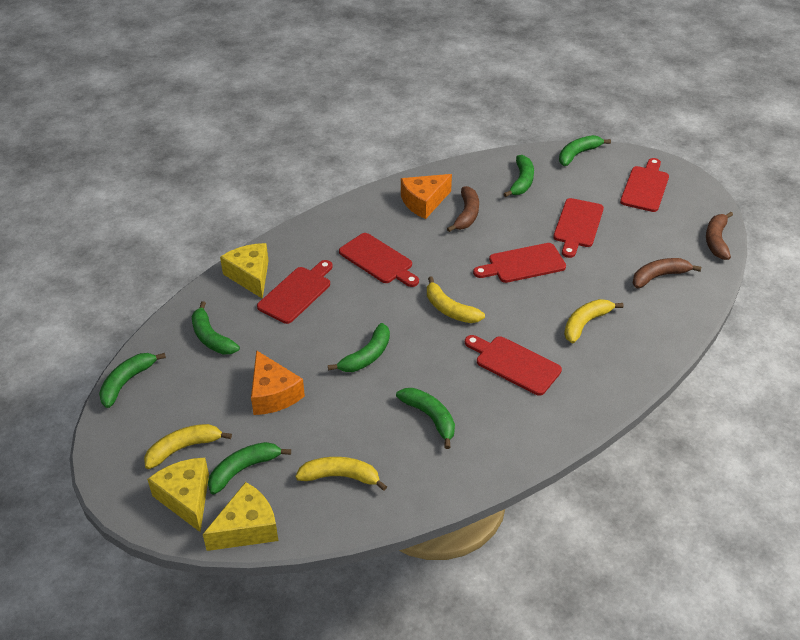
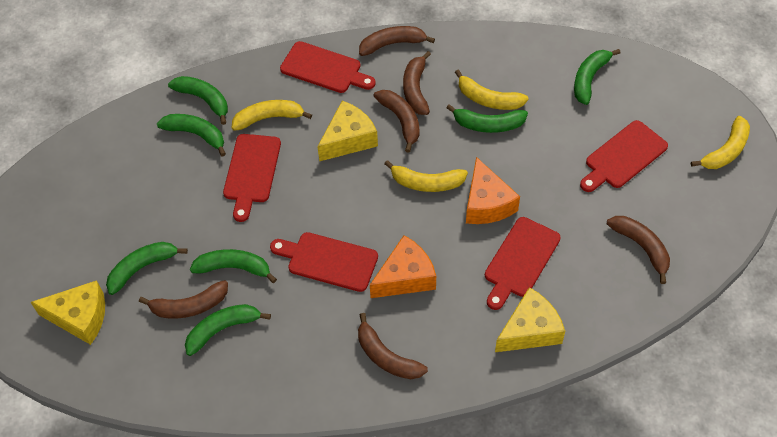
brown banana: 3 -> 6
red cutting board: 6 -> 5

